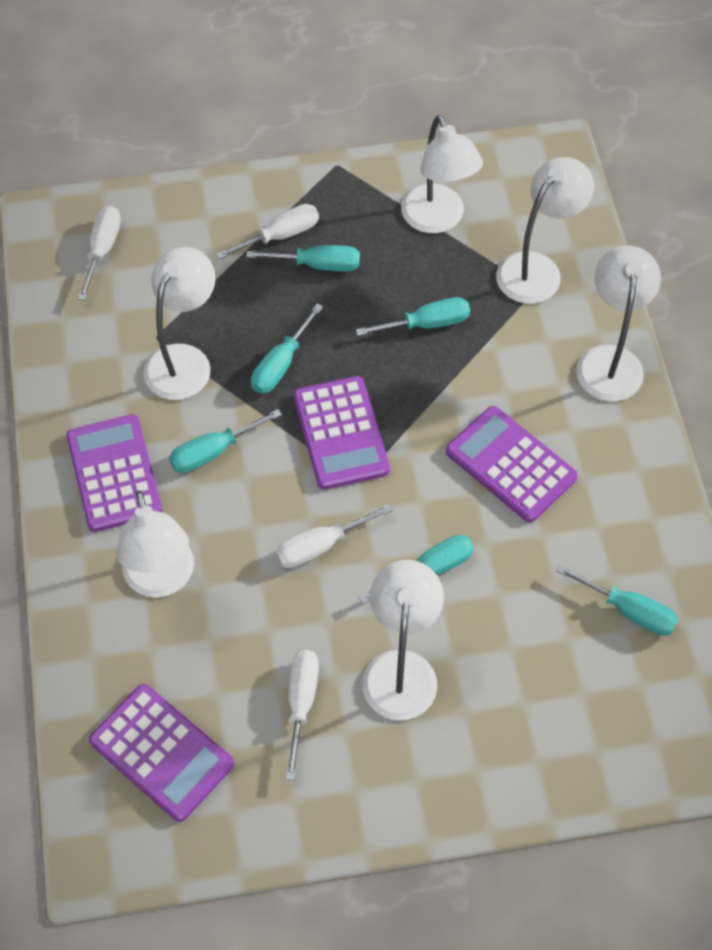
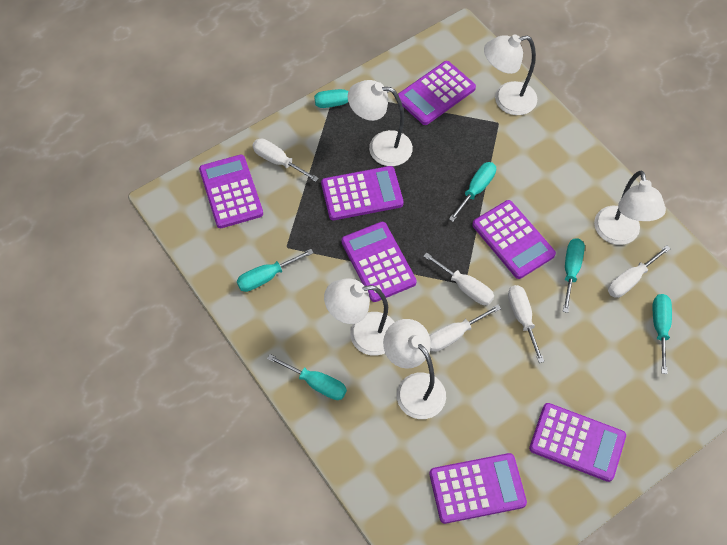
purple calculator: 4 -> 7
white lamp: 6 -> 5
white screwdriver: 4 -> 5

